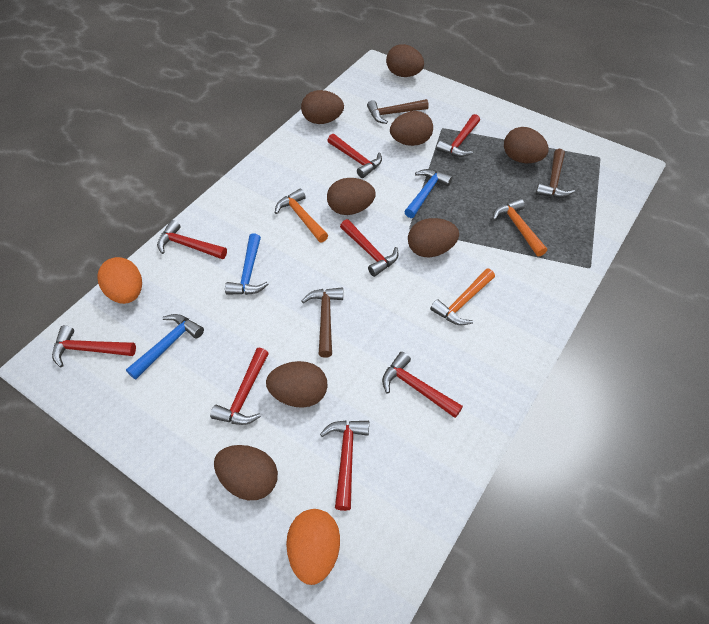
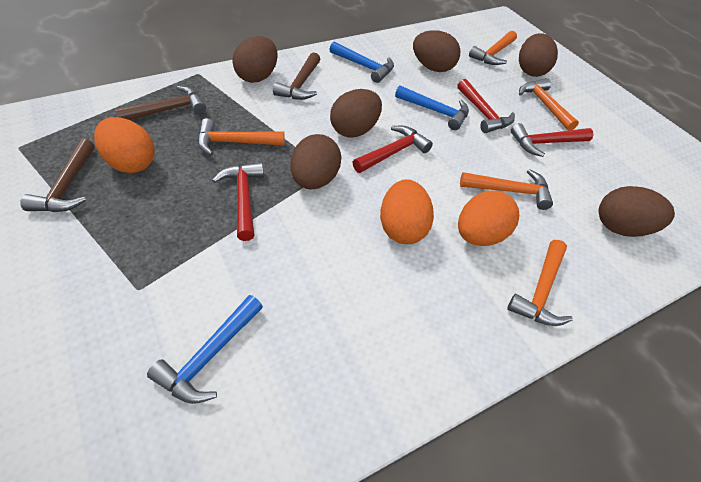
brown egg: 8 -> 6
orange egg: 2 -> 3
orange hammer: 3 -> 5
red hammer: 8 -> 4

